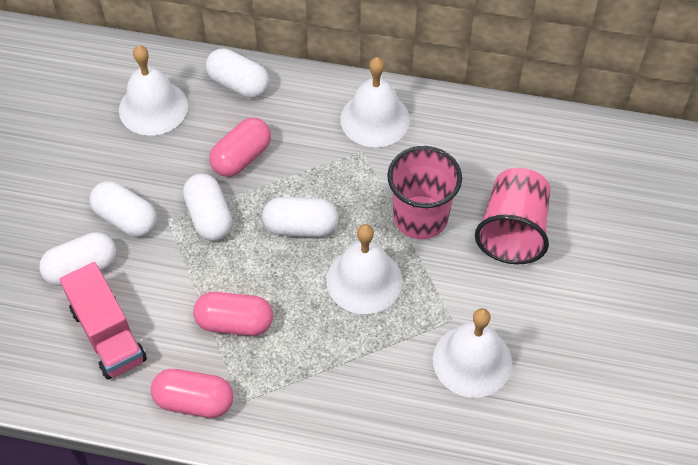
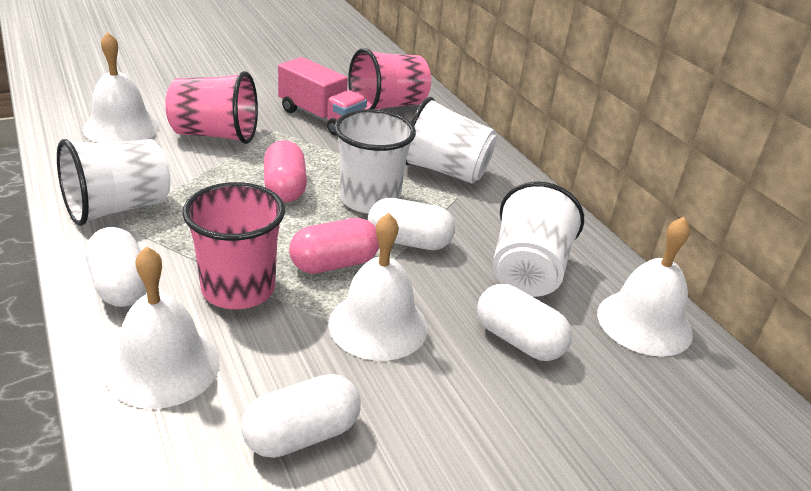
pink capsule: 3 -> 2
pink cup: 2 -> 3
white capsule: 5 -> 4
white cup: 0 -> 4

